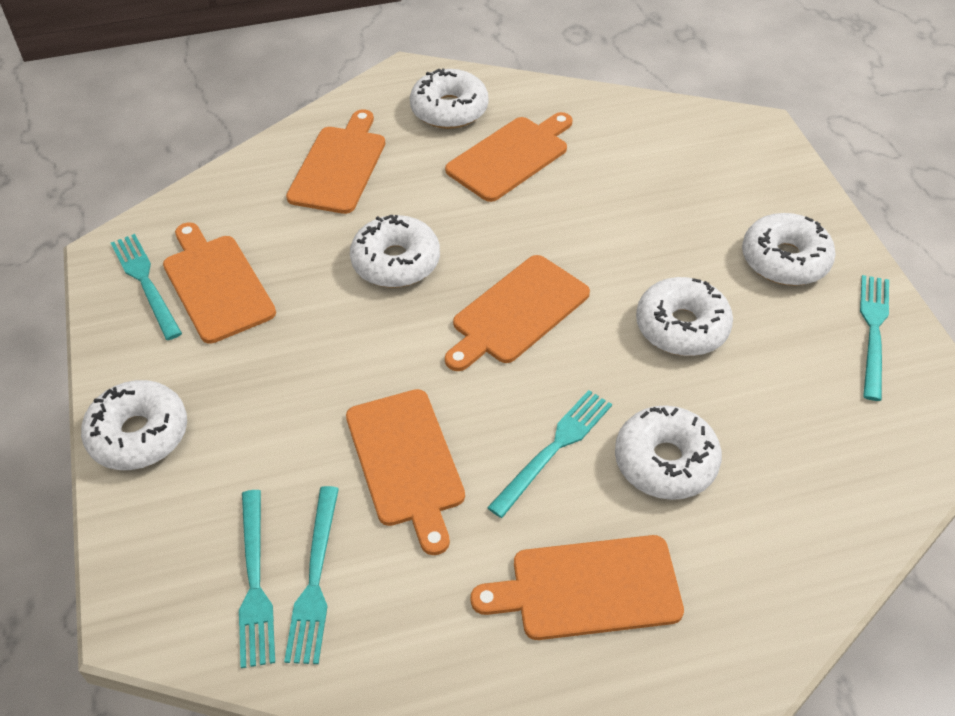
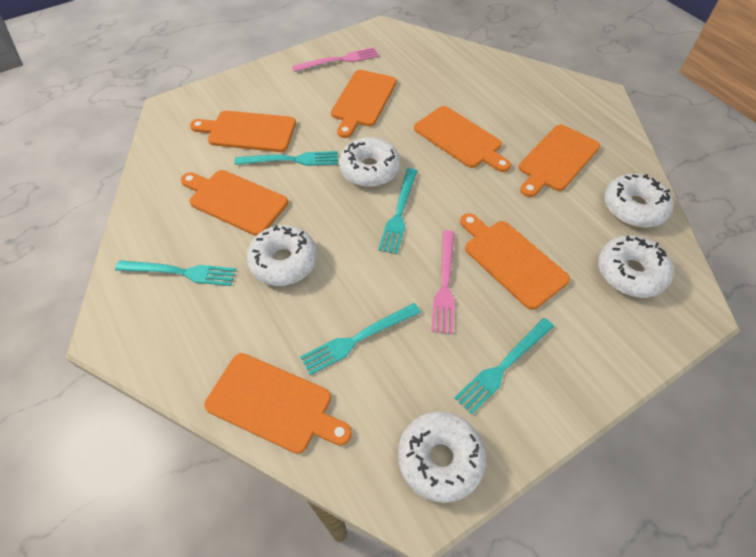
orange cutting board: 6 -> 7
pink fork: 0 -> 2
white donut: 6 -> 5

